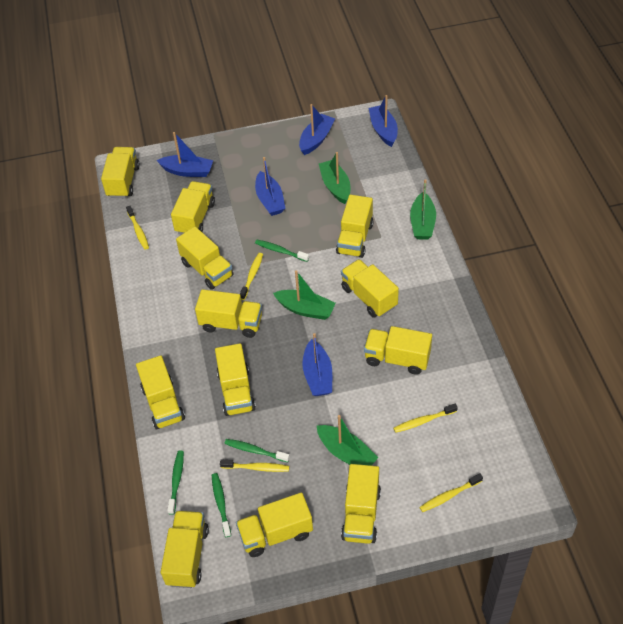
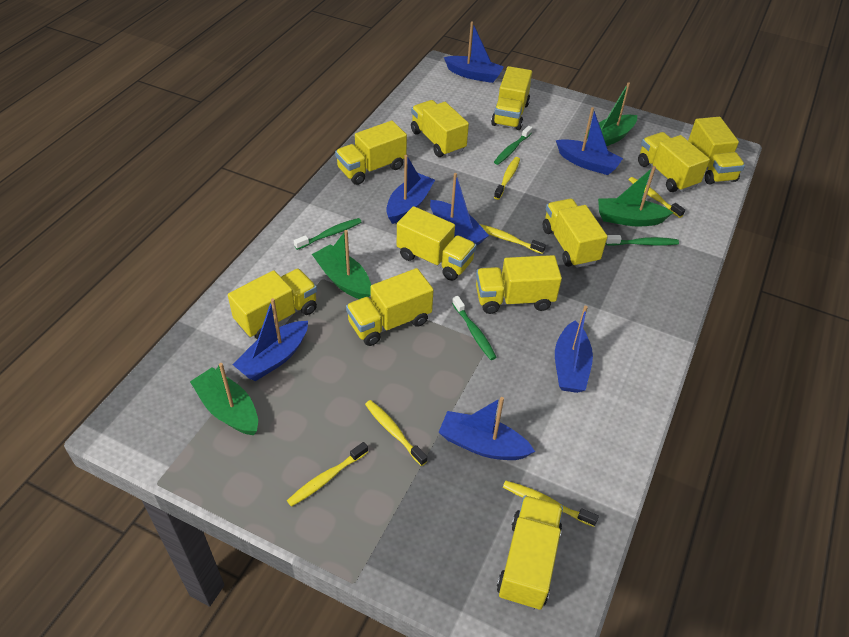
blue boat: 5 -> 7
yellow toothbrush: 5 -> 6
yellow truck: 12 -> 11

